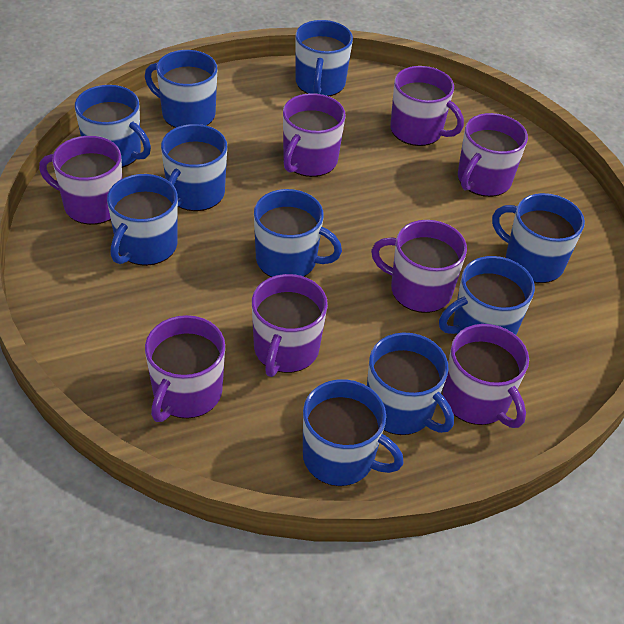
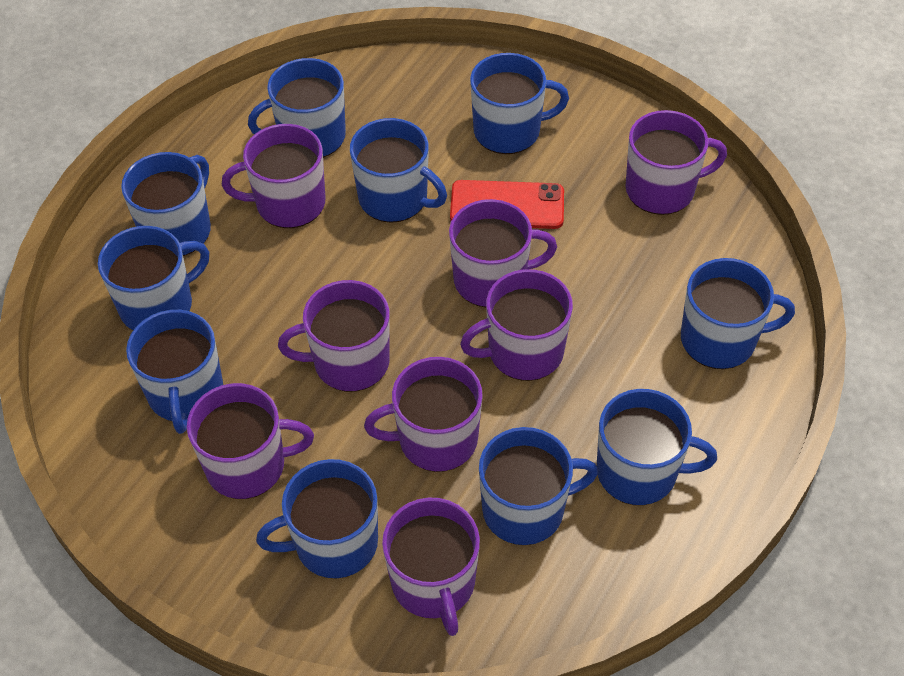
red phone: 0 -> 1

